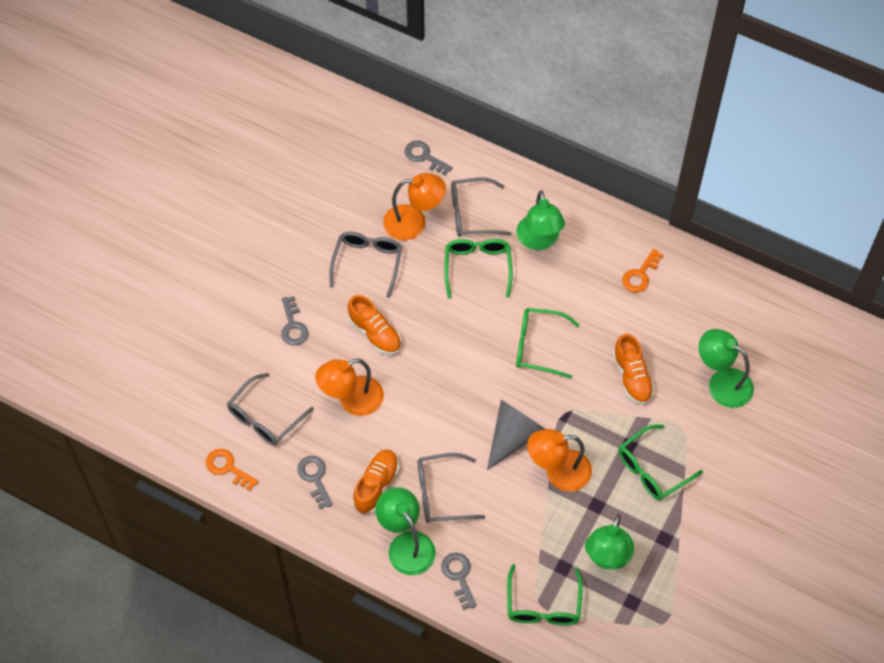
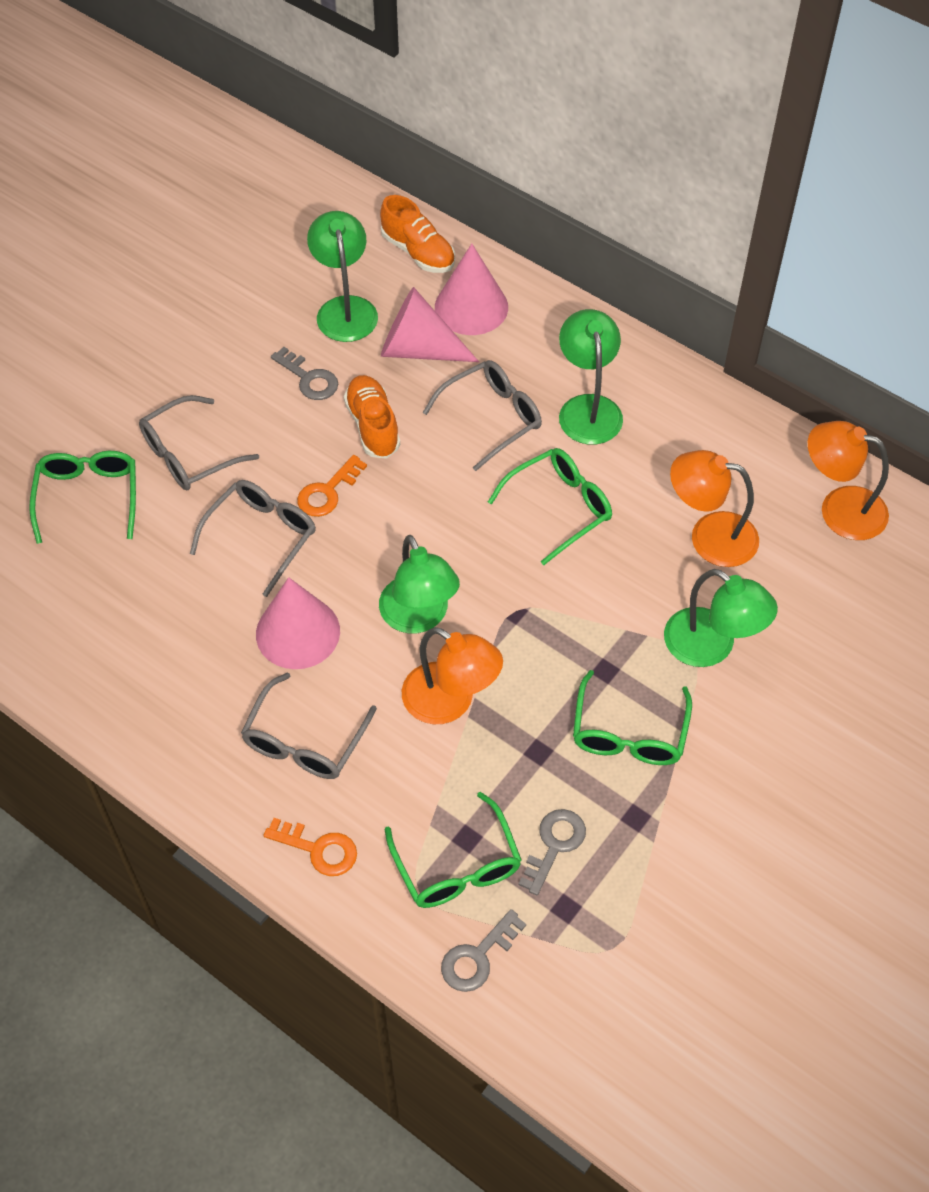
grey cone: 1 -> 0
grey key: 4 -> 3
orange shoe: 3 -> 2
pink cone: 0 -> 3

